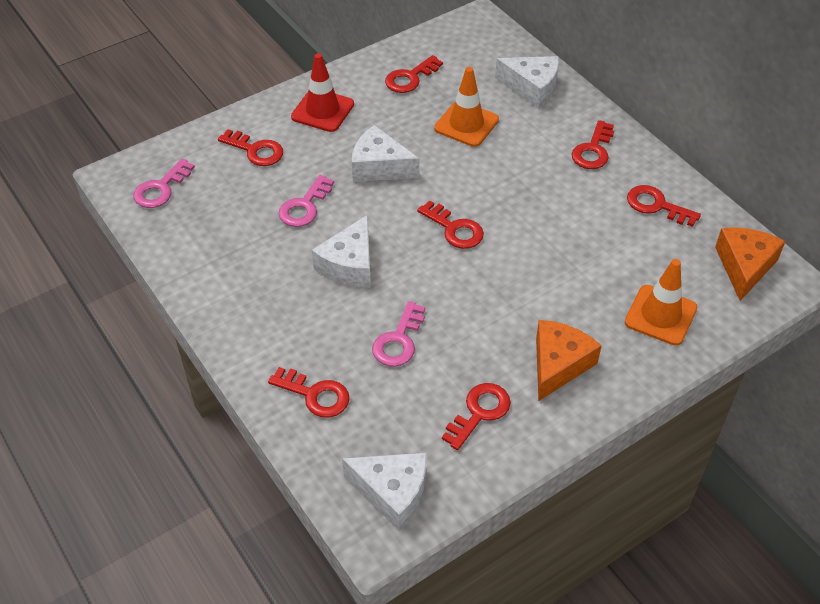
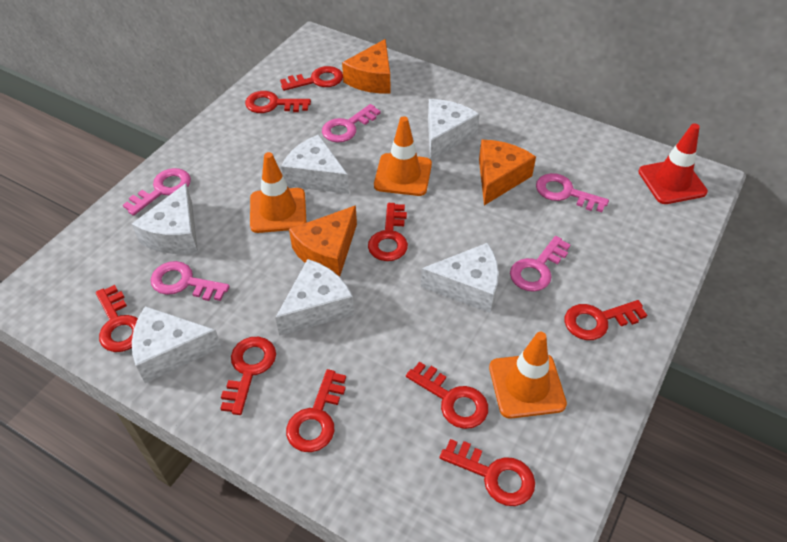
orange cheese: 2 -> 3
orange traffic cone: 2 -> 3
pink key: 3 -> 5
red key: 7 -> 9
white cheese: 4 -> 6

